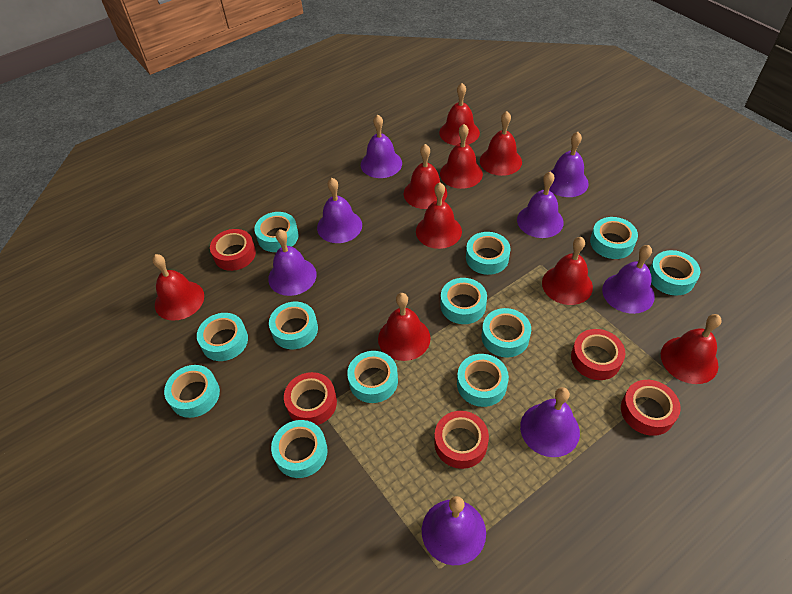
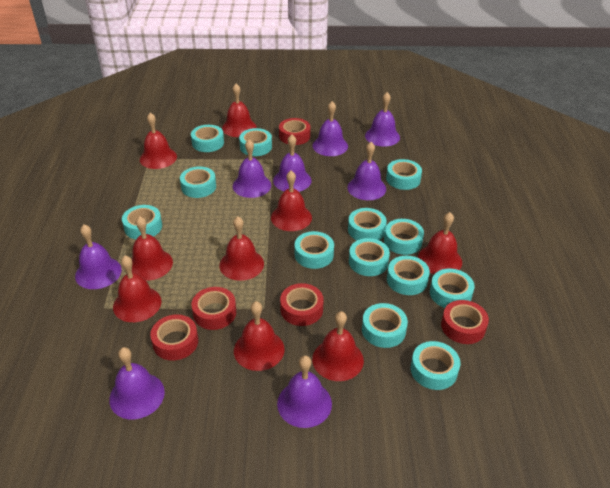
turquoise tape: 12 -> 13

